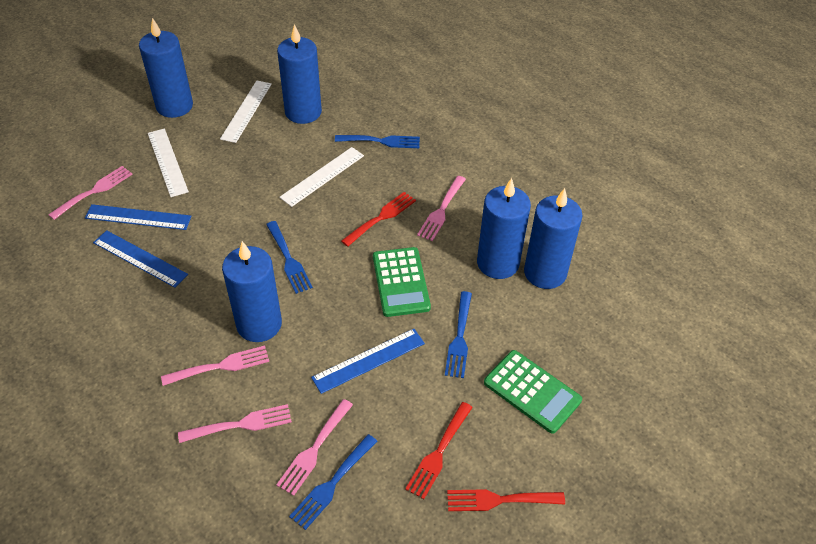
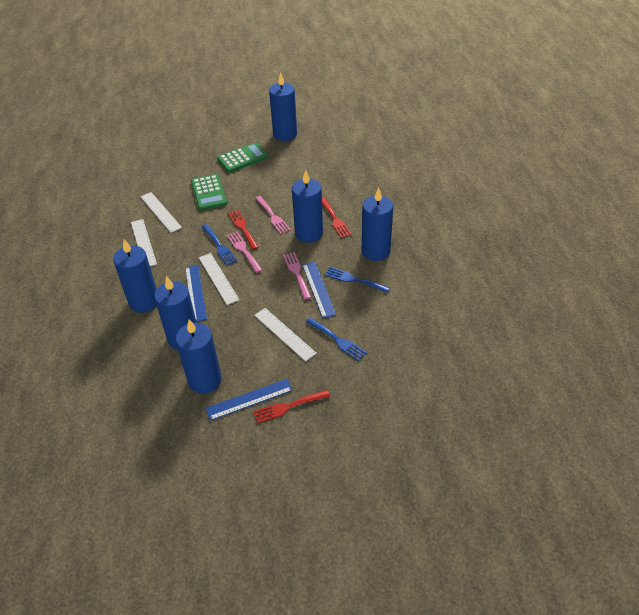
blue candle: 5 -> 6
blue fork: 4 -> 3
pink fork: 5 -> 3
white ruler: 3 -> 4

